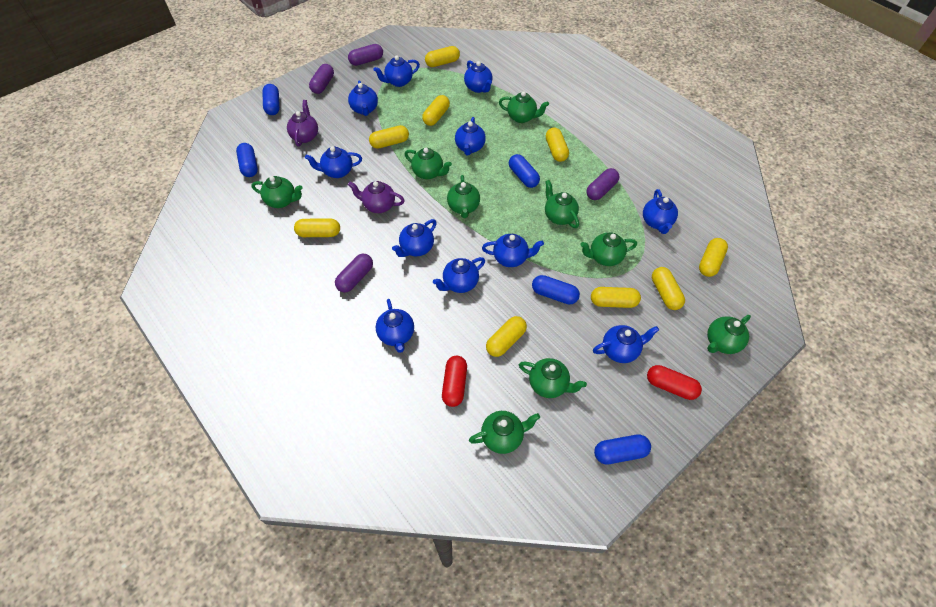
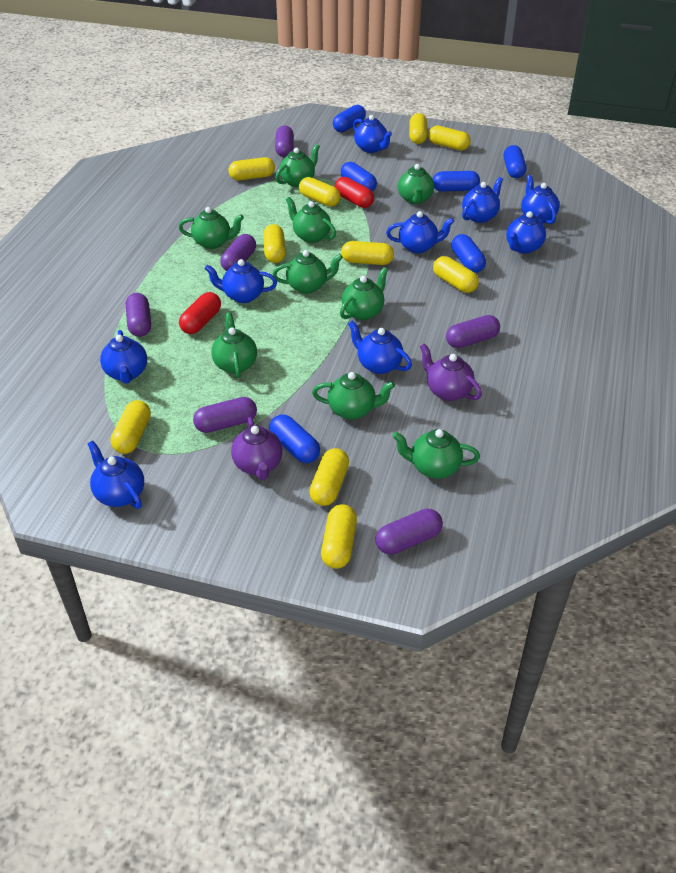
blue capsule: 5 -> 6
blue teapot: 11 -> 9
purple capsule: 4 -> 6
yellow capsule: 9 -> 10

